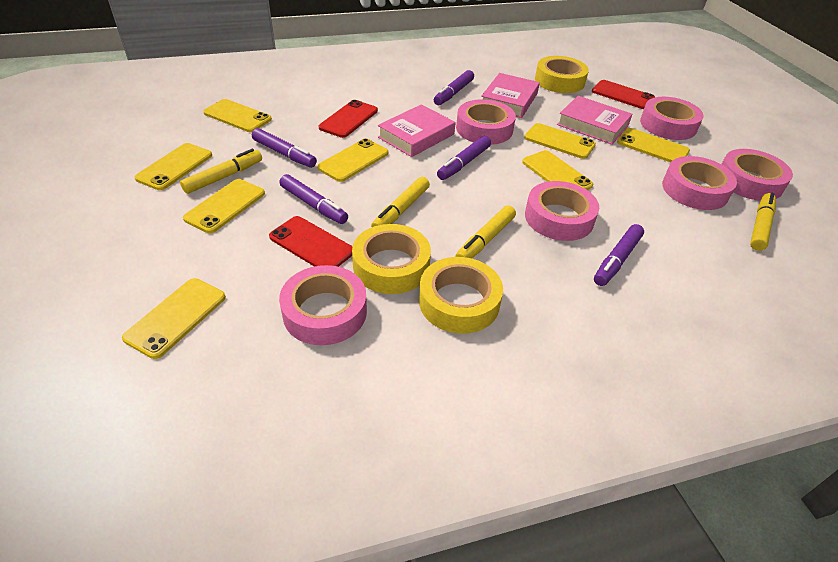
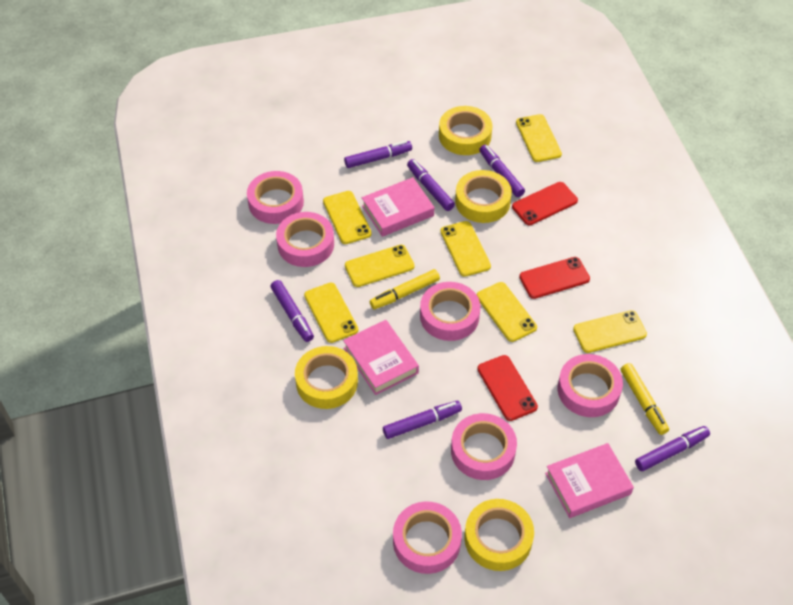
purple marker: 5 -> 6
yellow marker: 4 -> 2
yellow phone: 8 -> 7
yellow tape: 3 -> 4

